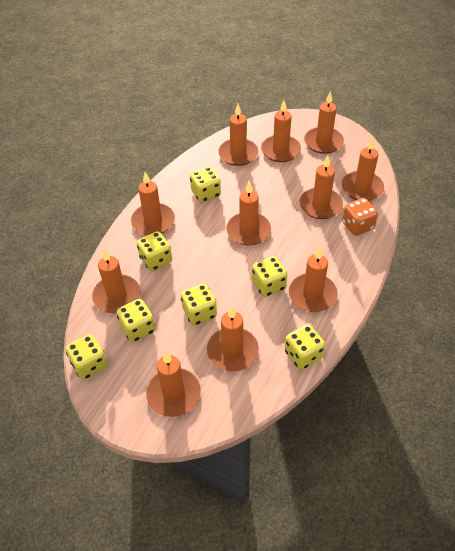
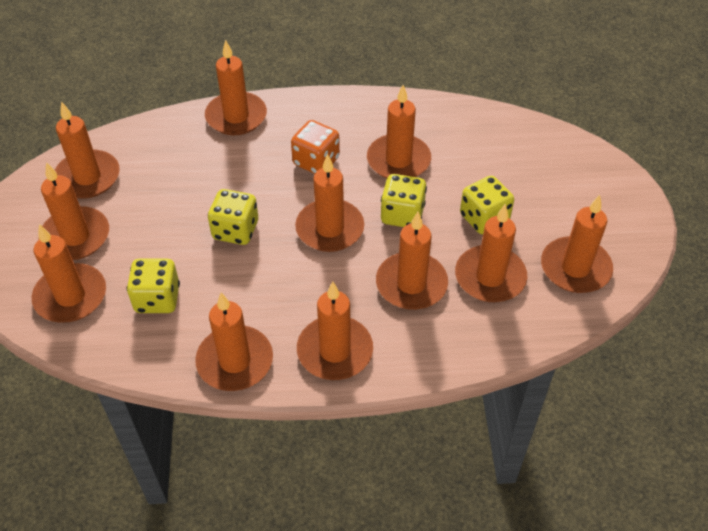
yellow dice: 7 -> 4

